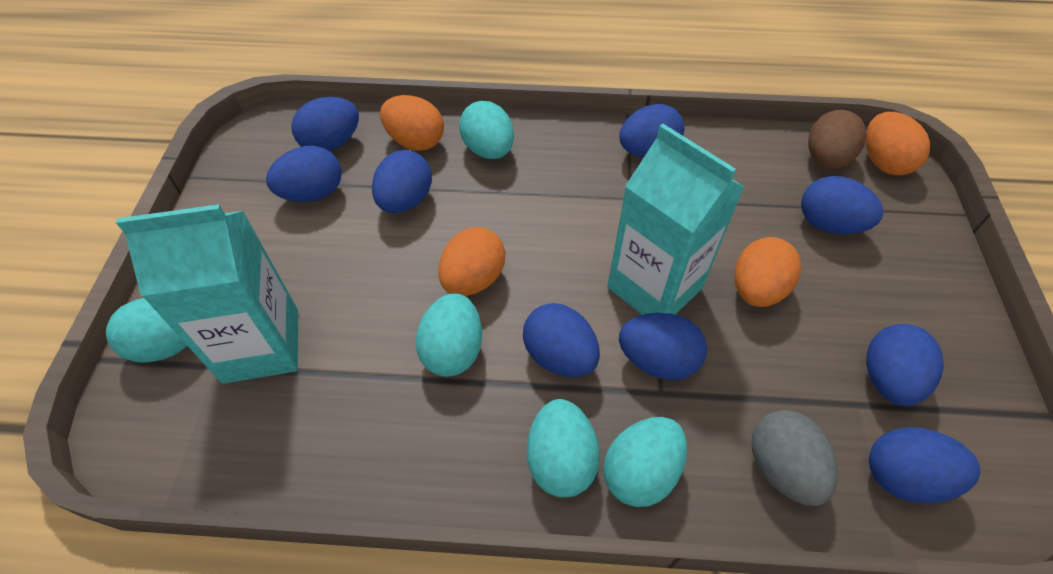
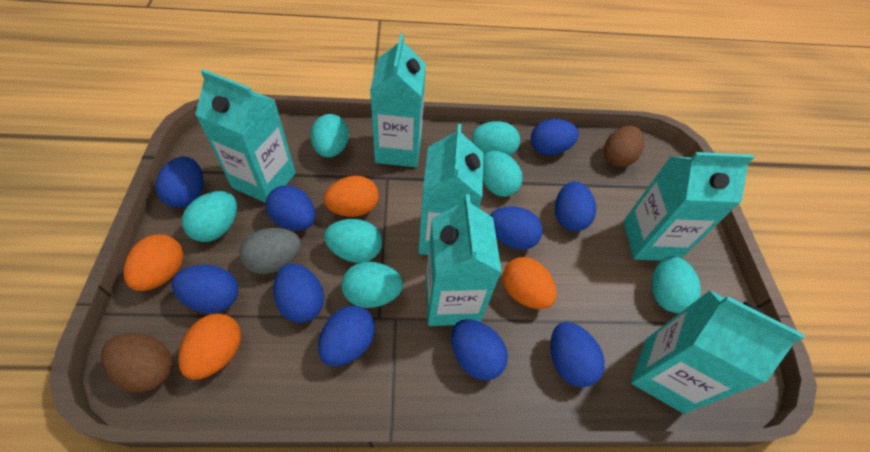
blue egg: 9 -> 10
brown egg: 1 -> 2
turquoise carton: 2 -> 6
turquoise egg: 5 -> 7

